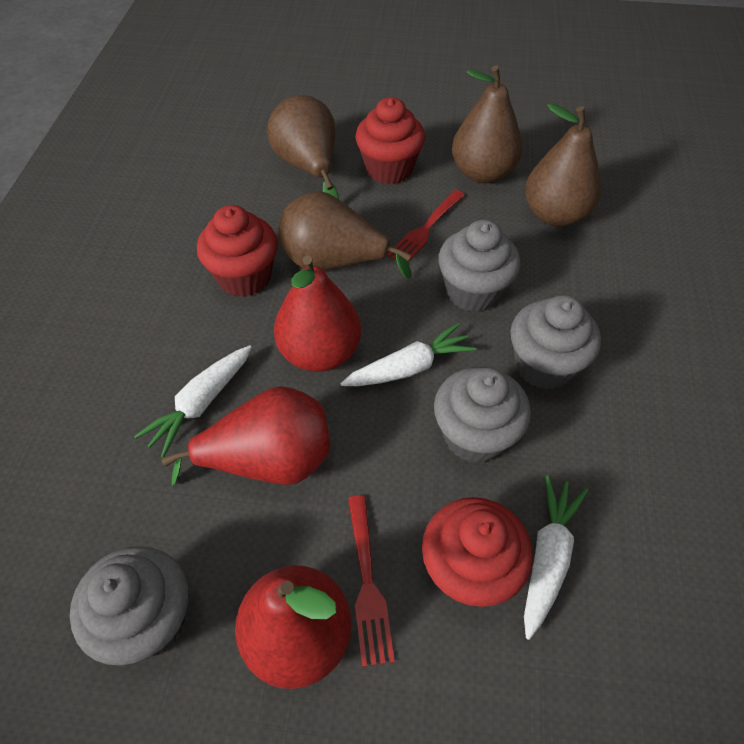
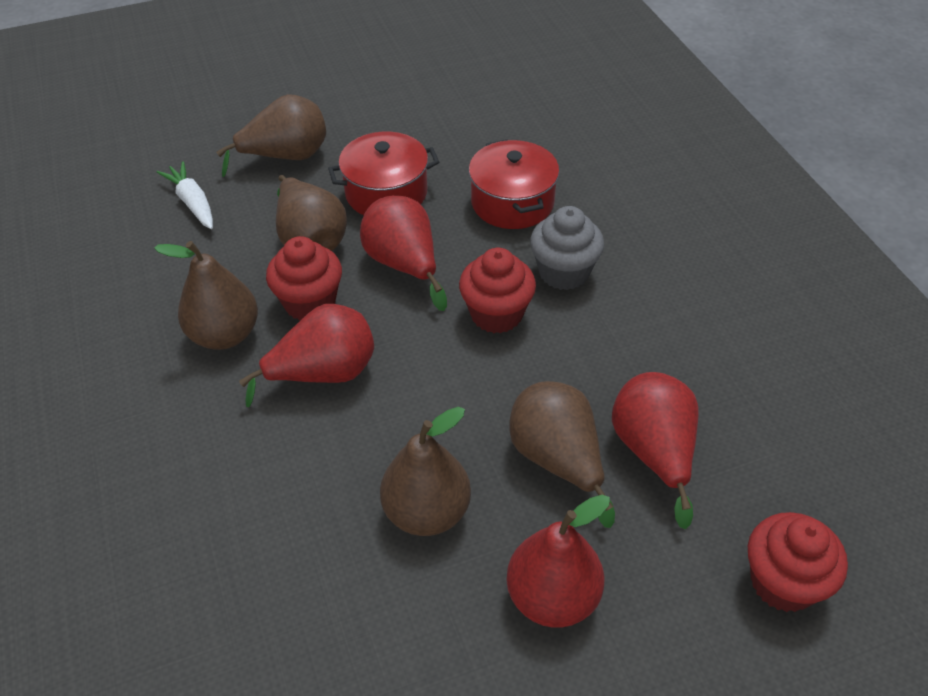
brown pear: 4 -> 5
grey cupcake: 4 -> 1
red fork: 2 -> 0
red pear: 3 -> 4
red pot: 0 -> 2
white carrot: 3 -> 1

